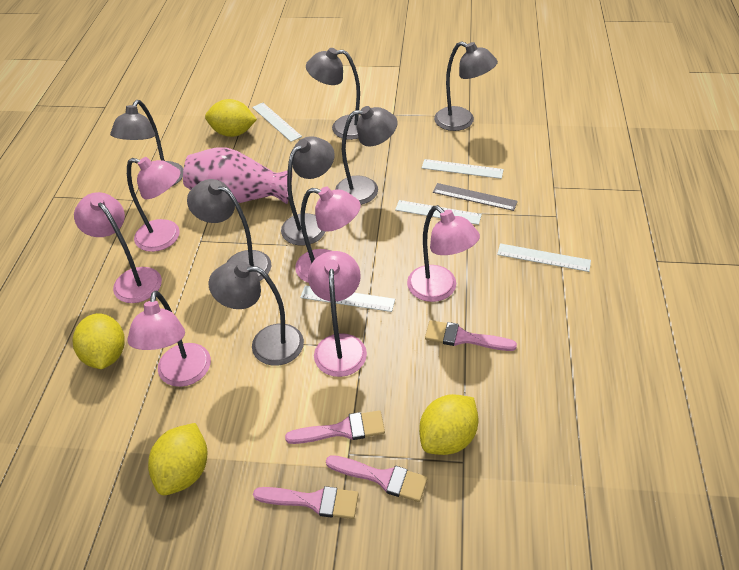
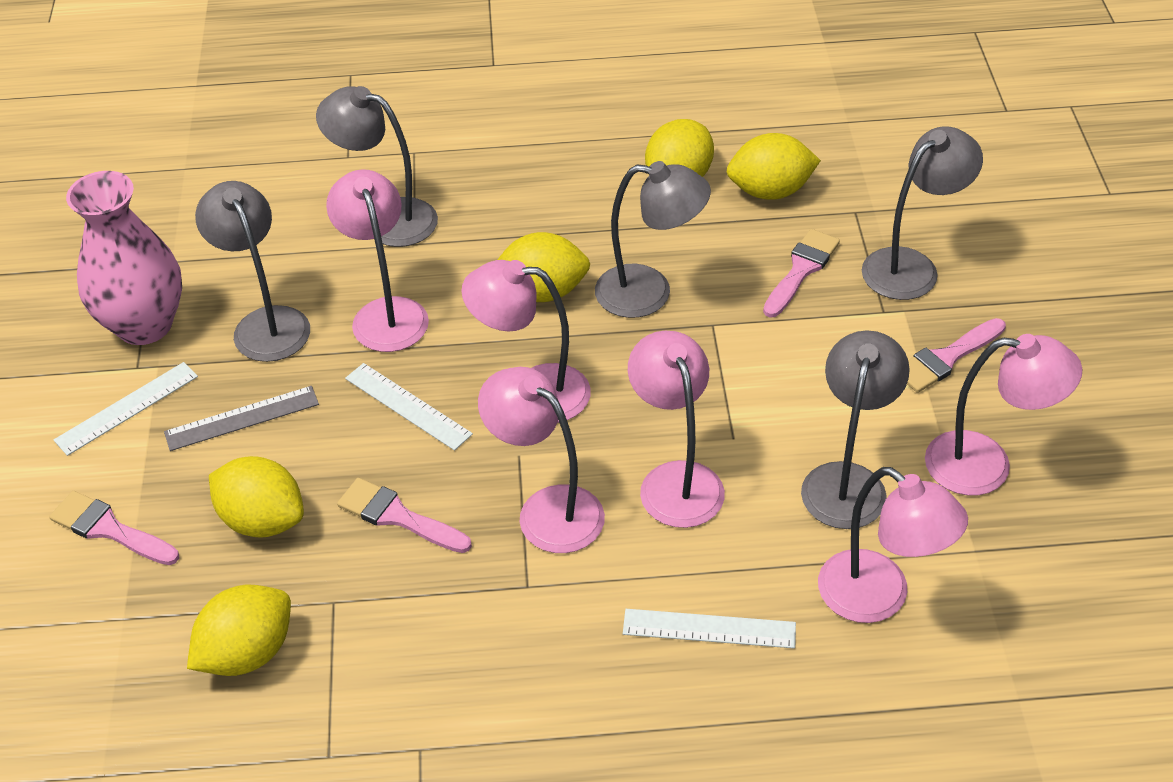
grey lamp: 7 -> 5
white ruler: 5 -> 3
yellow lemon: 4 -> 5

